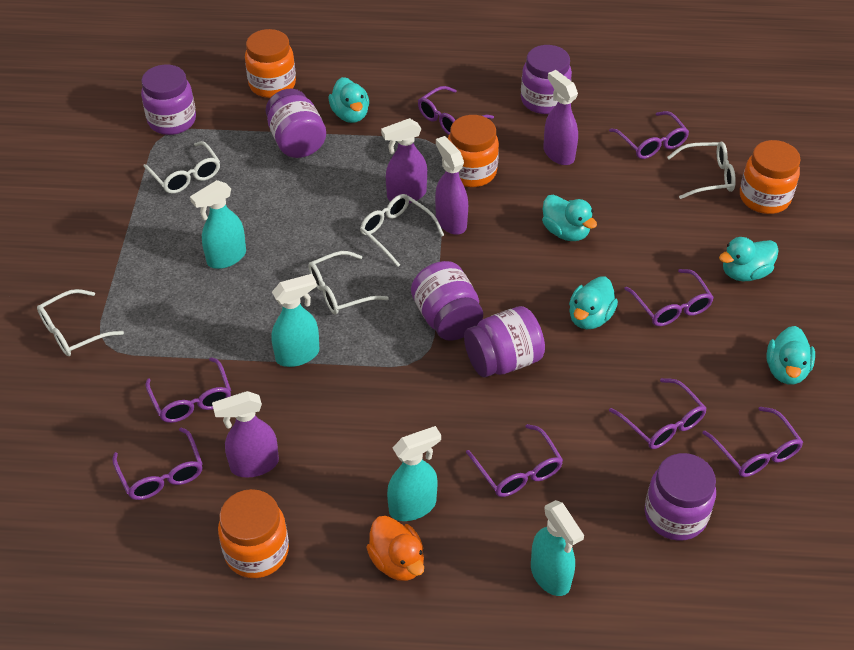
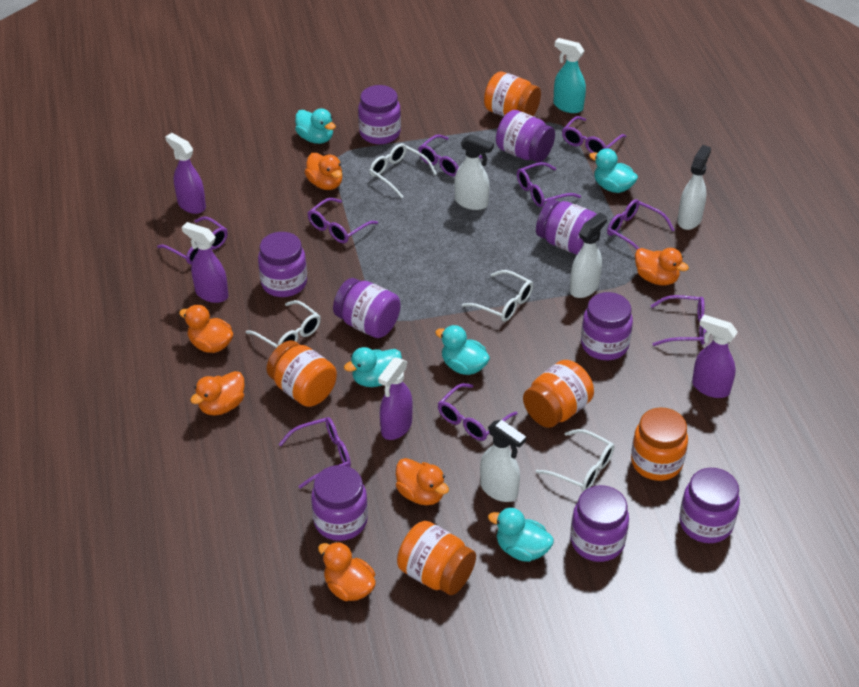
orange duck: 1 -> 6
orange jar: 4 -> 5
purple glasses: 8 -> 9
purple jar: 6 -> 9
turquoise spray bottle: 4 -> 1
white glasses: 5 -> 4
white spray bottle: 0 -> 4

